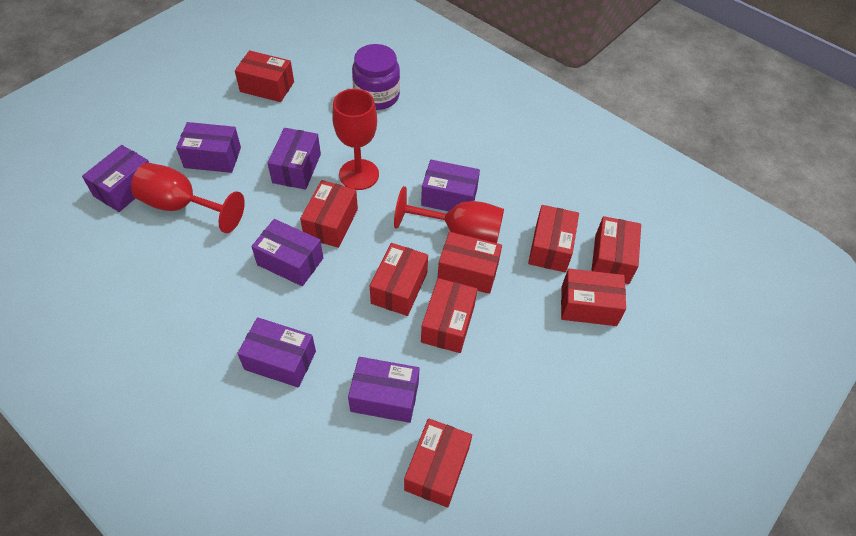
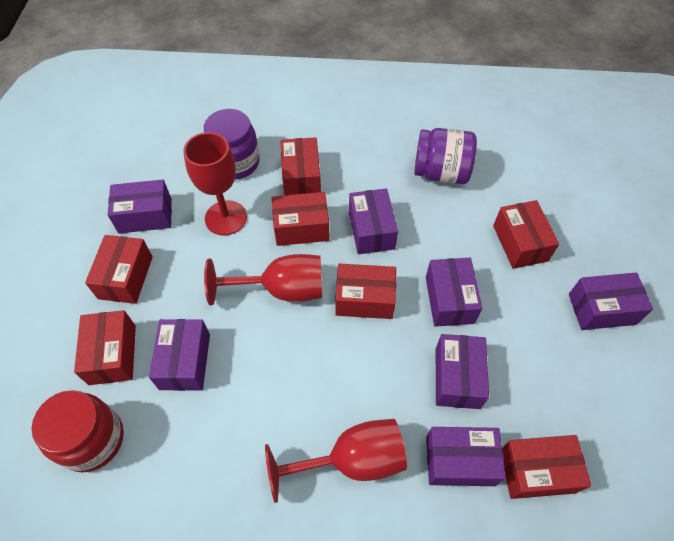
purple jar: 1 -> 2
red box: 9 -> 7
red jar: 0 -> 1

